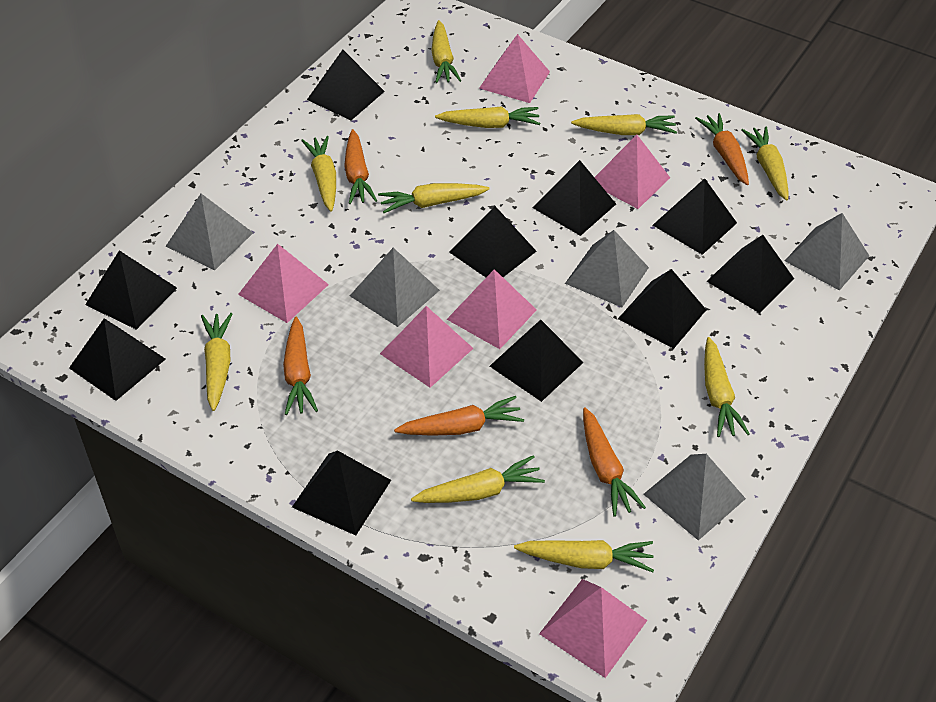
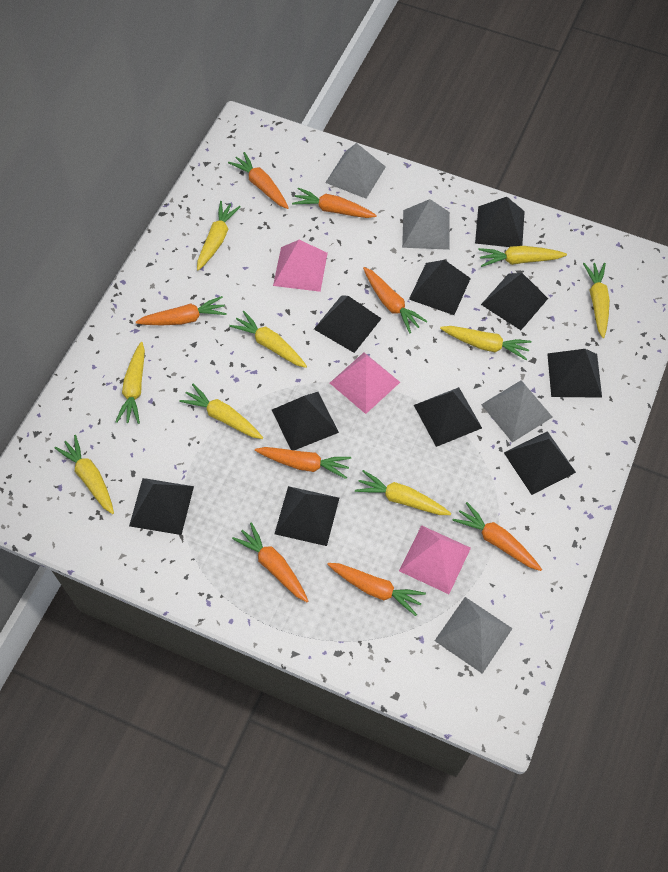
grey pyramid: 5 -> 4
orange carrot: 5 -> 8
pink pyramid: 6 -> 3
yellow carrot: 10 -> 9

